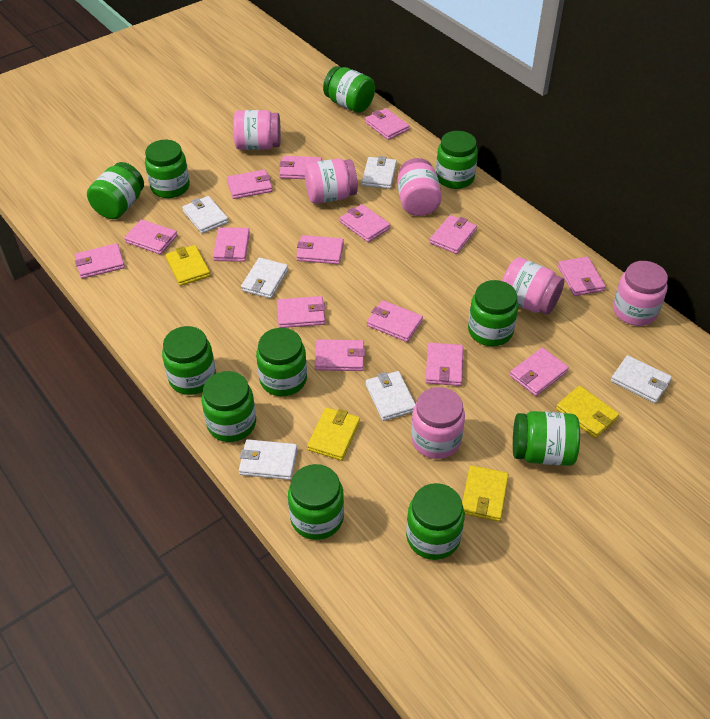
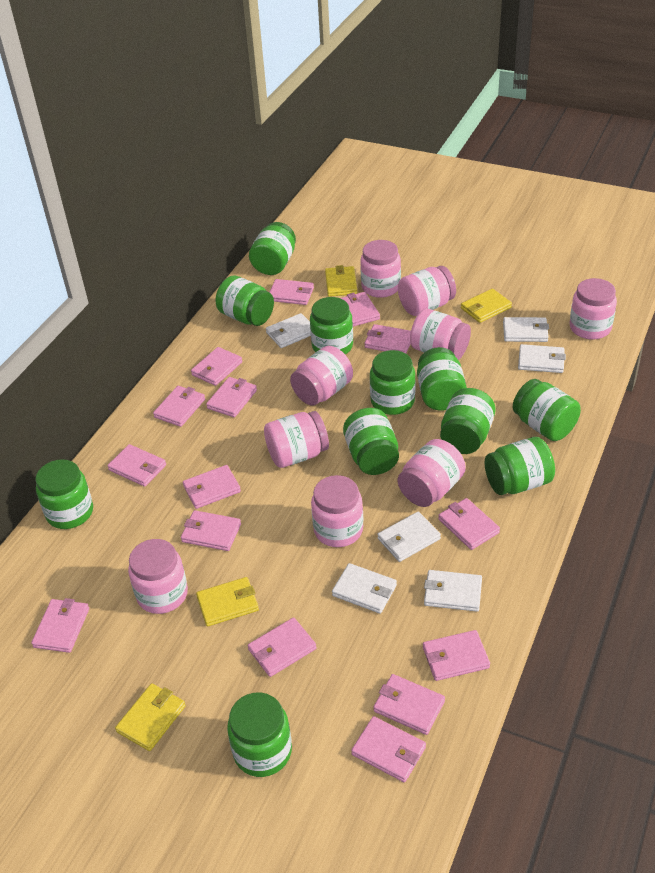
pink jar: 6 -> 9

